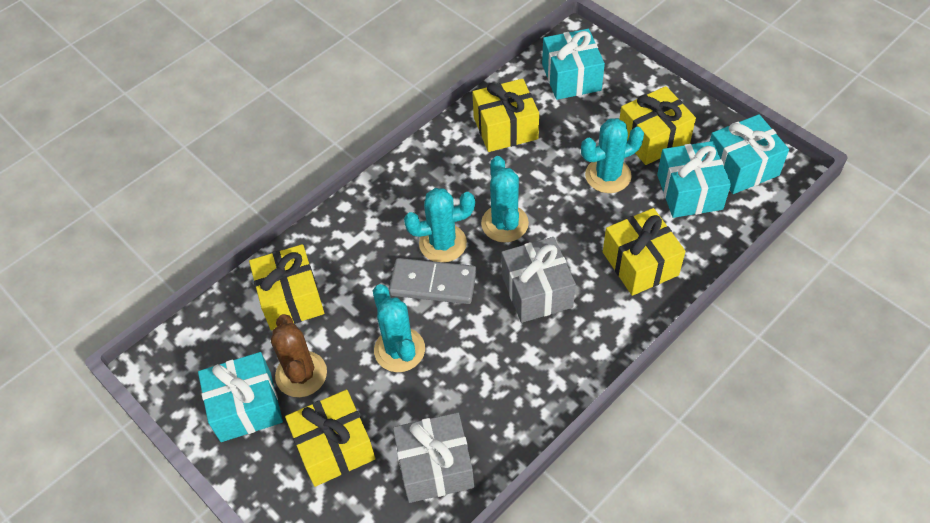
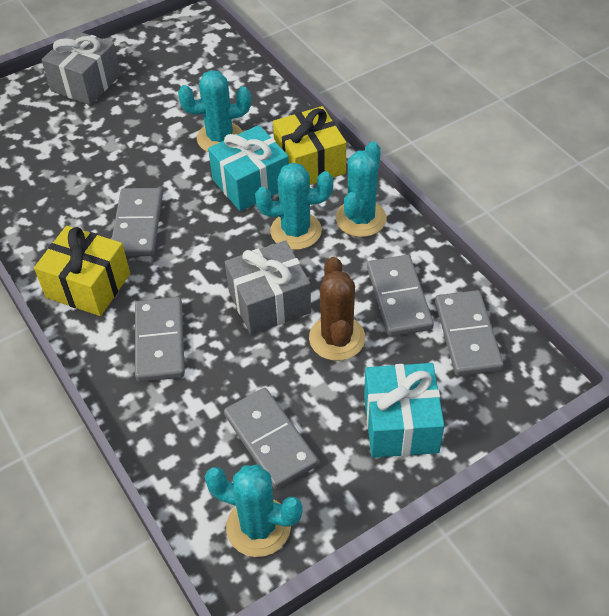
grey domino: 1 -> 5
turquoise gift: 4 -> 2
yellow gift: 5 -> 2

